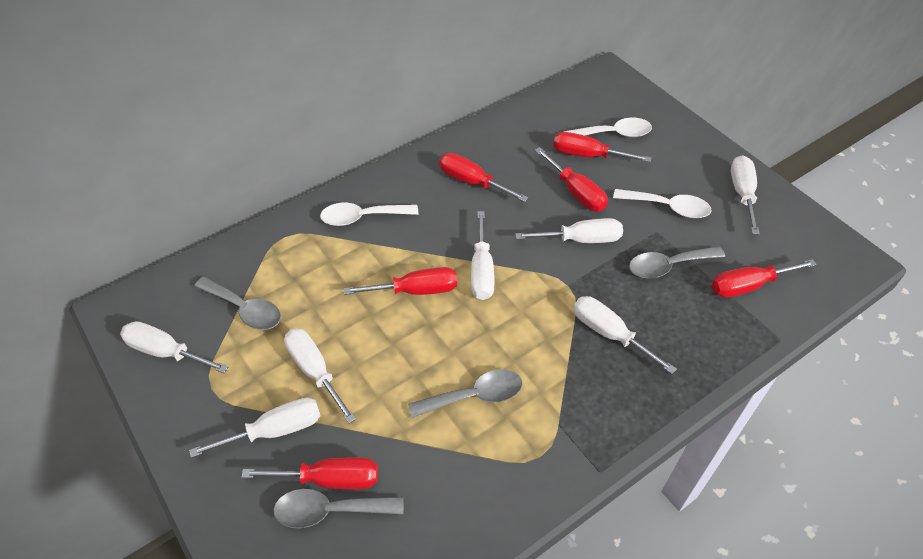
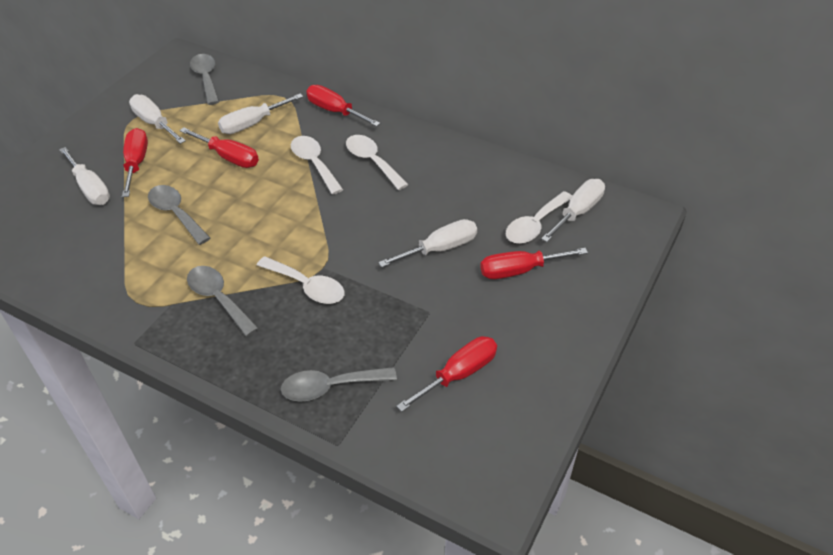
red screwdriver: 6 -> 5
white screwdriver: 7 -> 5
white spoon: 3 -> 4

